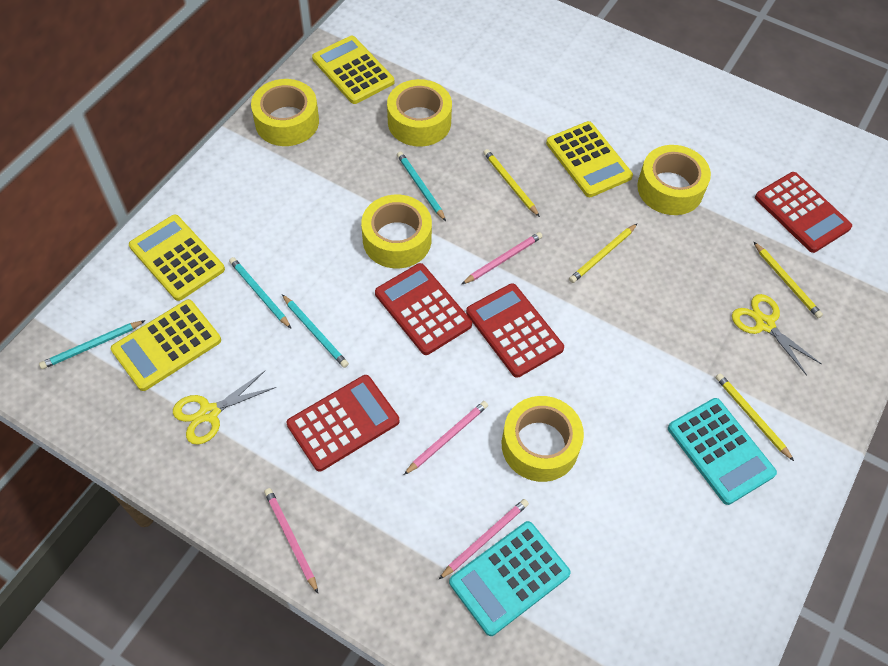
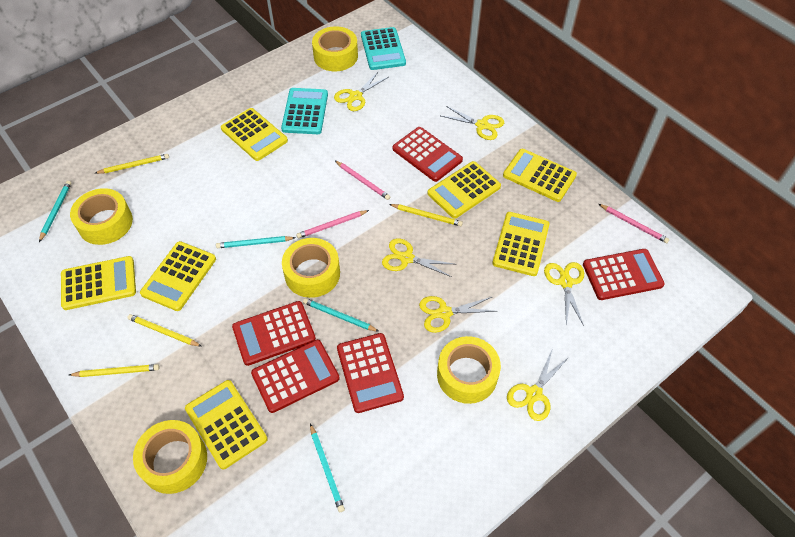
pink pencil: 4 -> 3
red calculator: 4 -> 5
yellow calculator: 4 -> 7
yellow scissors: 2 -> 6

